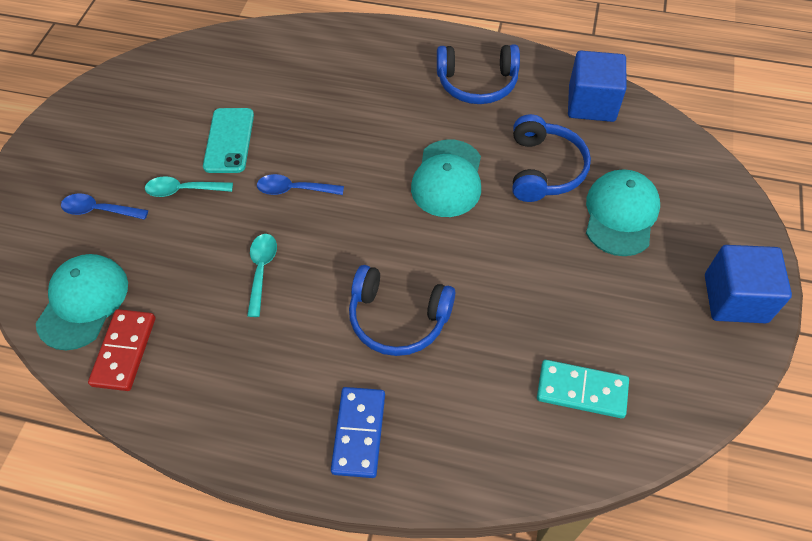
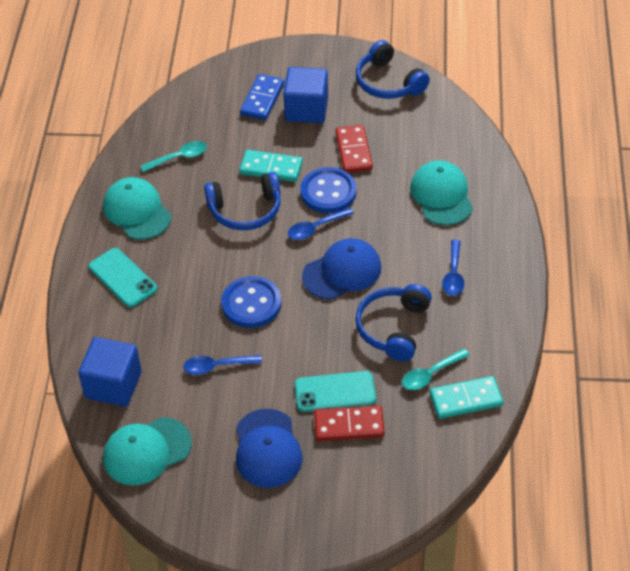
blue button: 0 -> 2
blue cap: 0 -> 2
blue spoon: 2 -> 3
red domino: 1 -> 2
turquoise domino: 1 -> 2
turquoise phone: 1 -> 2

